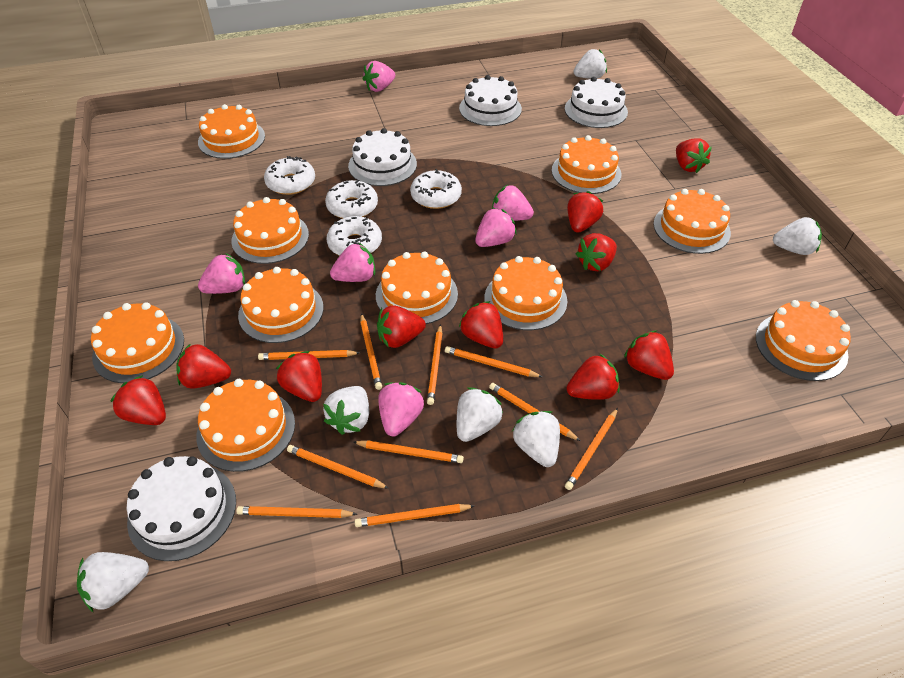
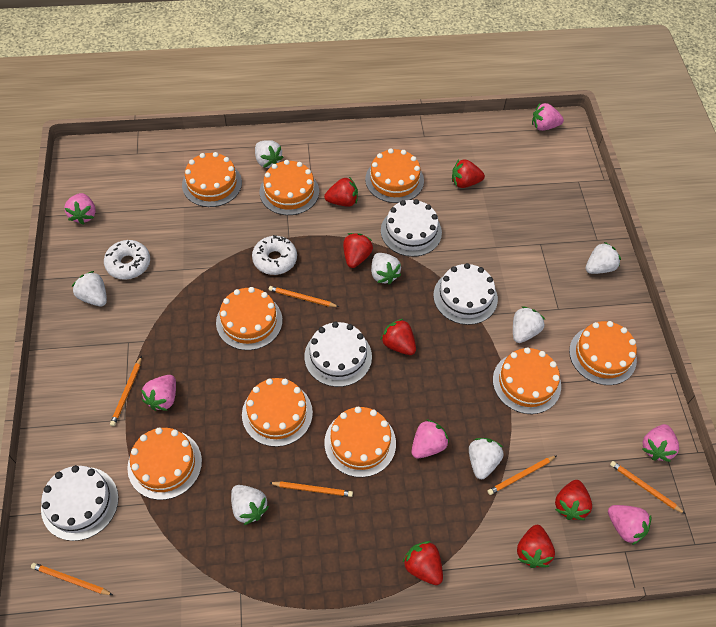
orange cake: 10 -> 9
orange pencil: 10 -> 6
red strawberry: 10 -> 7
white donut: 4 -> 2
white strawberry: 6 -> 7

